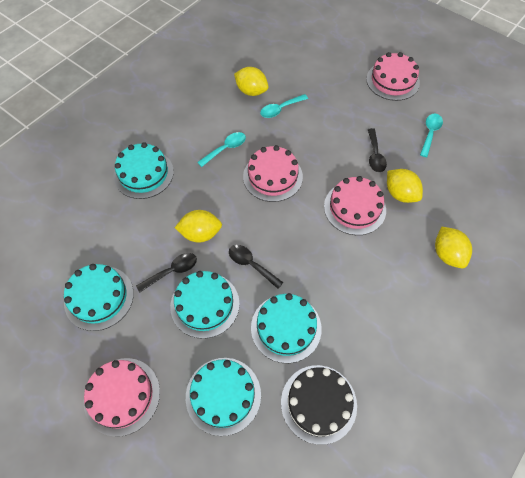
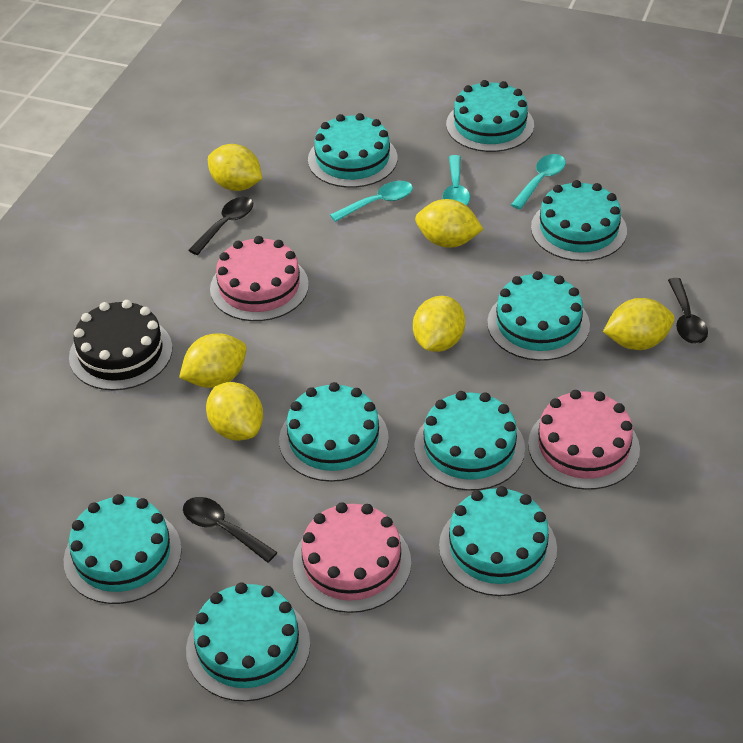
pink cake: 4 -> 3
turquoise cake: 5 -> 9
yellow lemon: 4 -> 6

